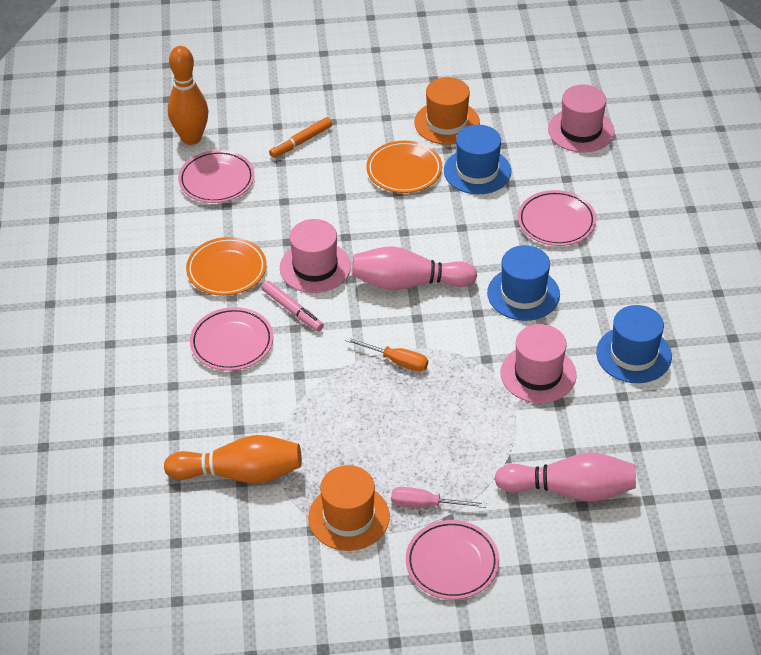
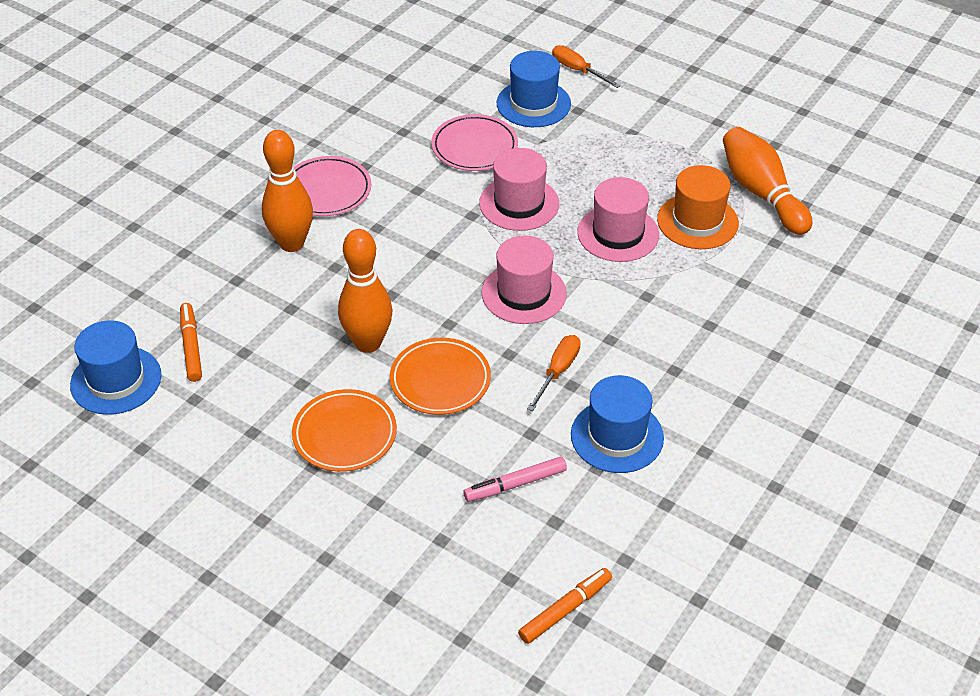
orange bowling pin: 2 -> 3
orange hat: 2 -> 1
orange marker: 1 -> 2
orange screwdriver: 1 -> 2
pink bowling pin: 2 -> 0
pink plate: 4 -> 2
pink screwdriver: 1 -> 0

